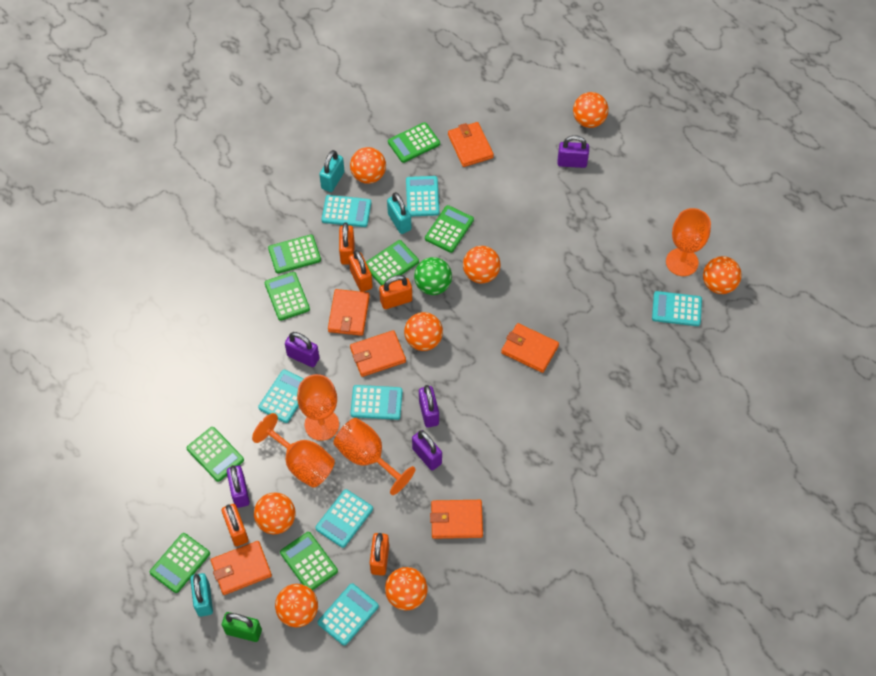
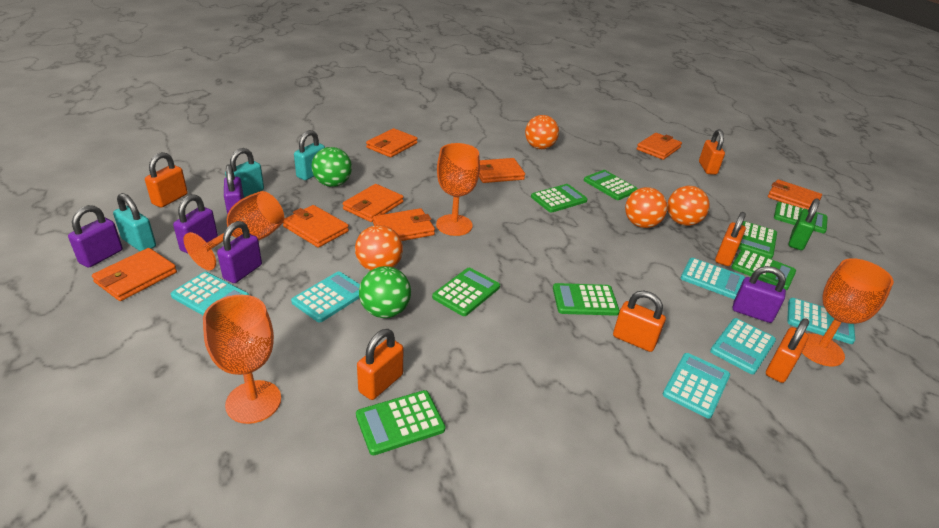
green ball: 1 -> 2
orange ball: 8 -> 4
orange padlock: 5 -> 6
orange wallet: 6 -> 8
turquoise calculator: 7 -> 6

